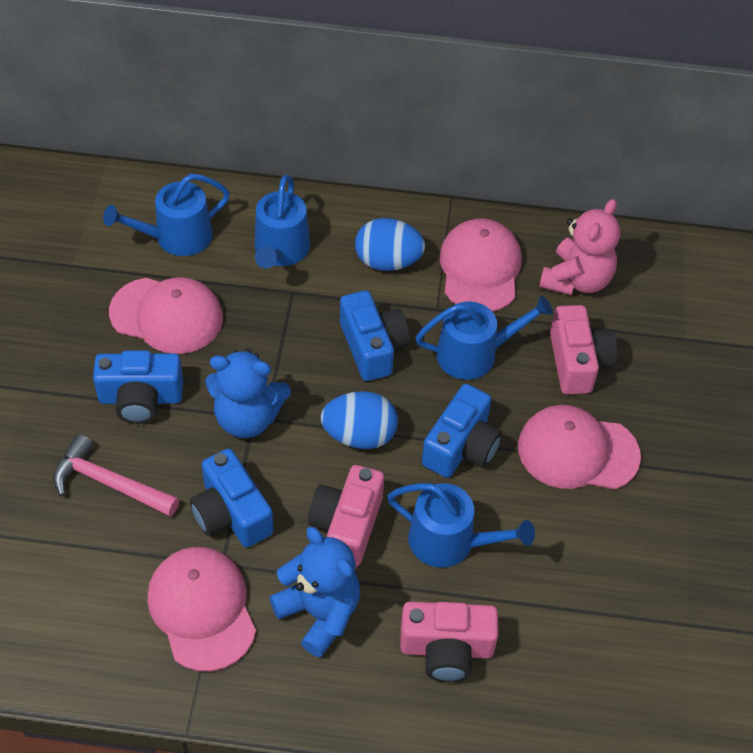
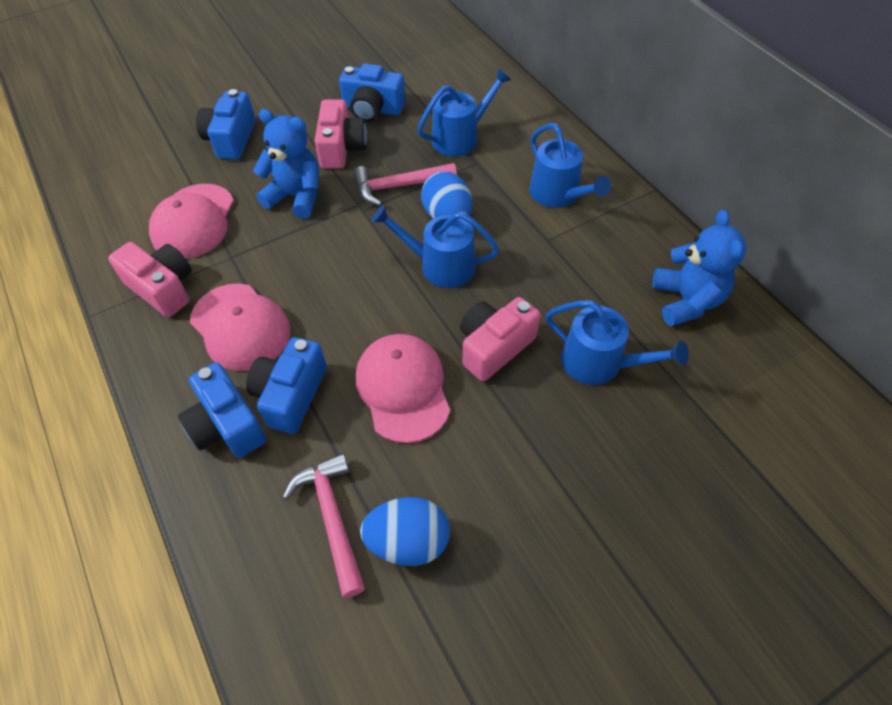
pink cap: 4 -> 3
pink hammer: 1 -> 2
pink teddy bear: 1 -> 0

